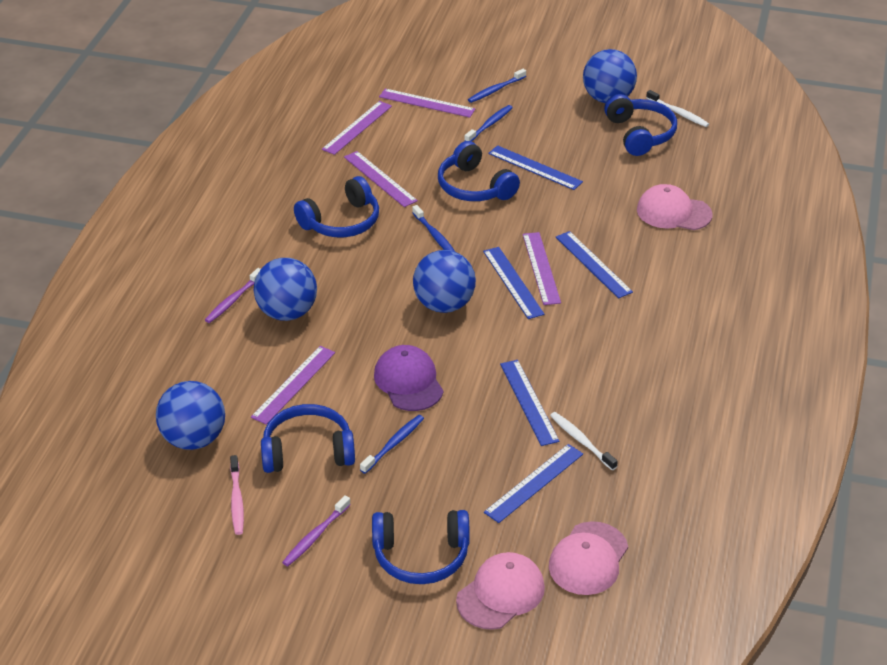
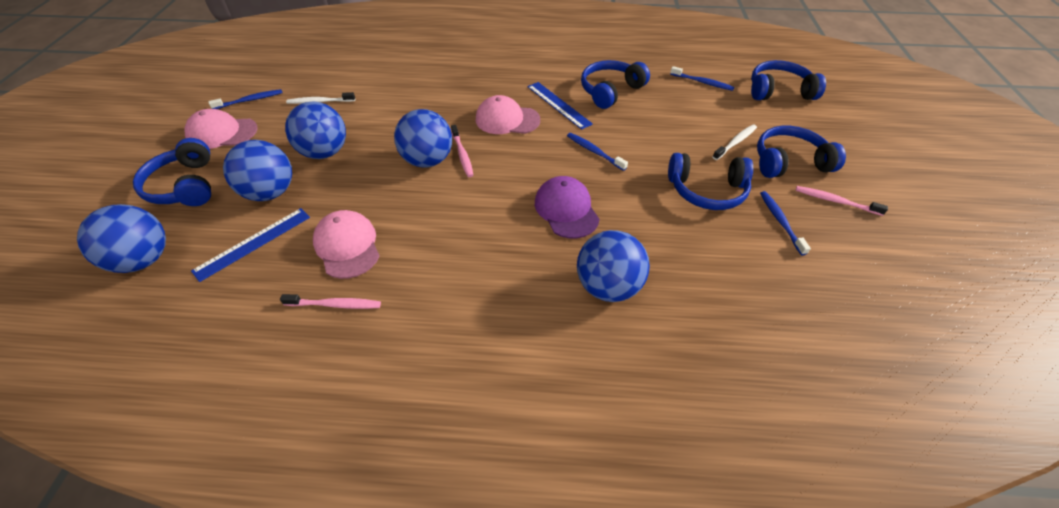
blue ball: 4 -> 5
blue ruler: 5 -> 2
pink toothbrush: 1 -> 3
purple ruler: 5 -> 0
purple toothbrush: 2 -> 0

